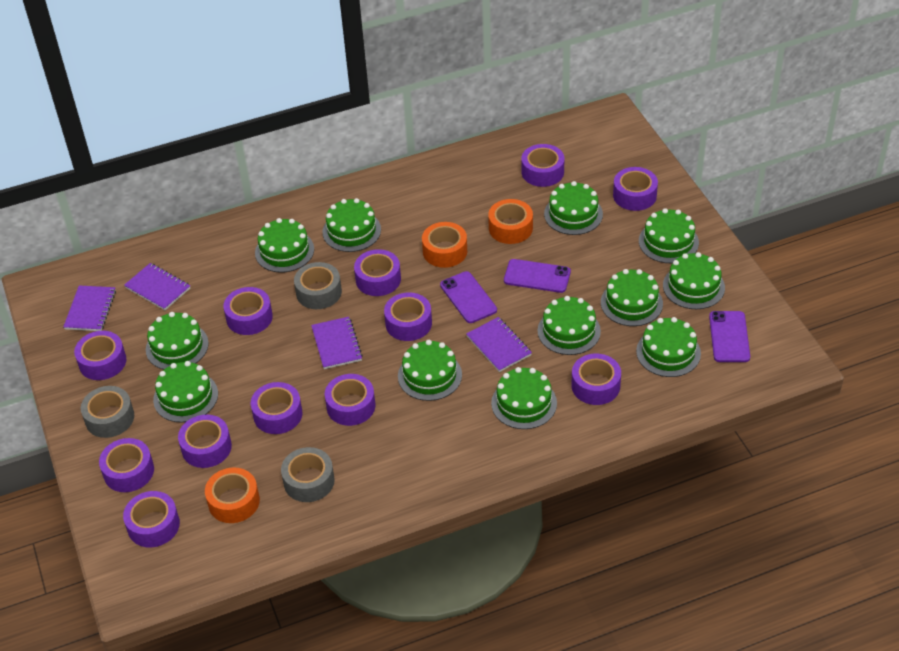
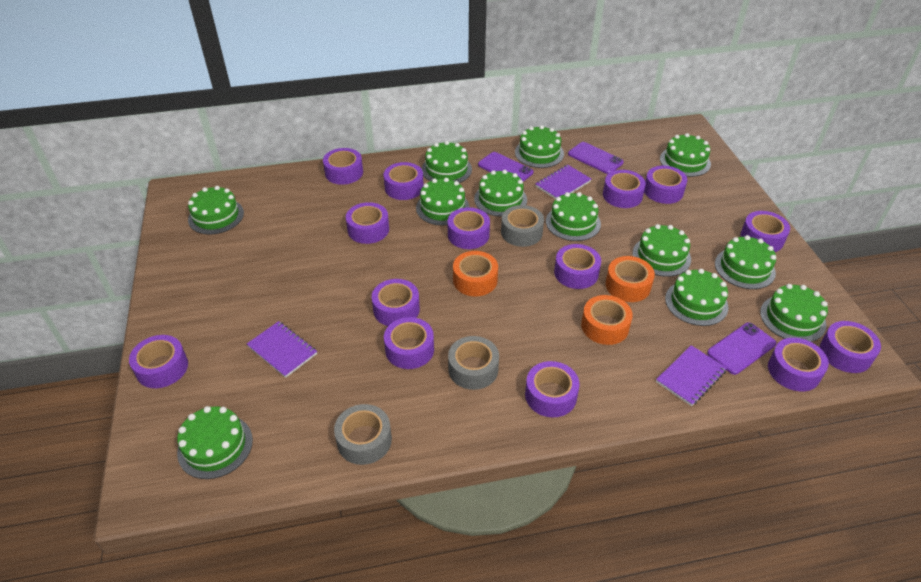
purple notebook: 4 -> 3
purple tape: 12 -> 14

